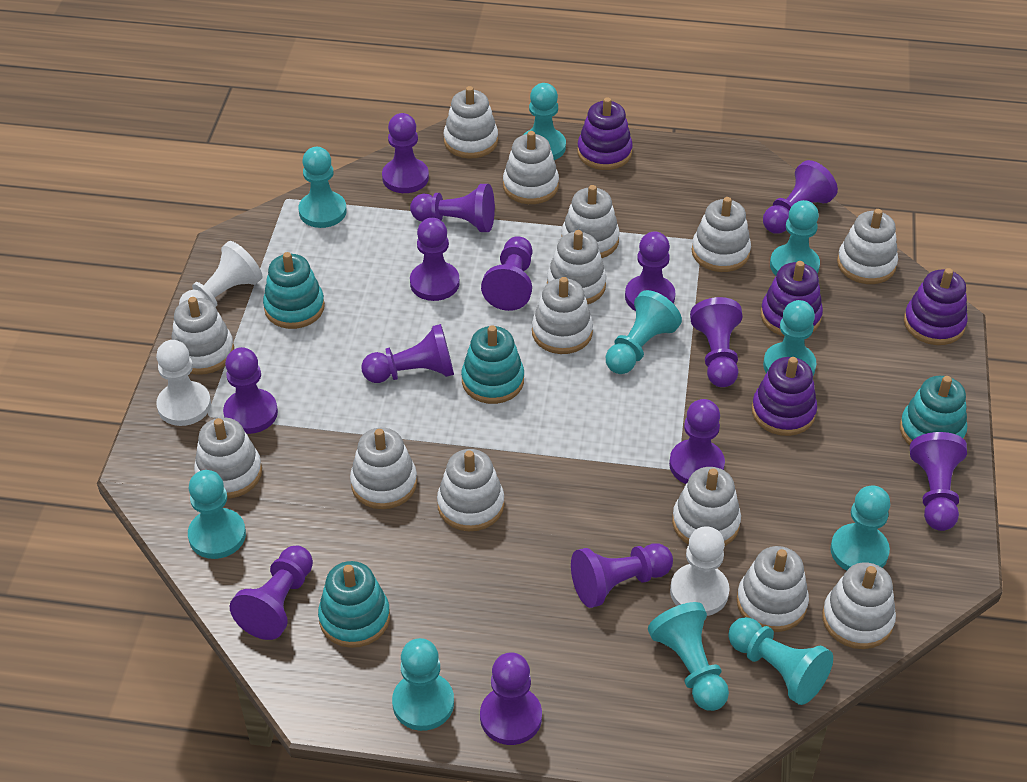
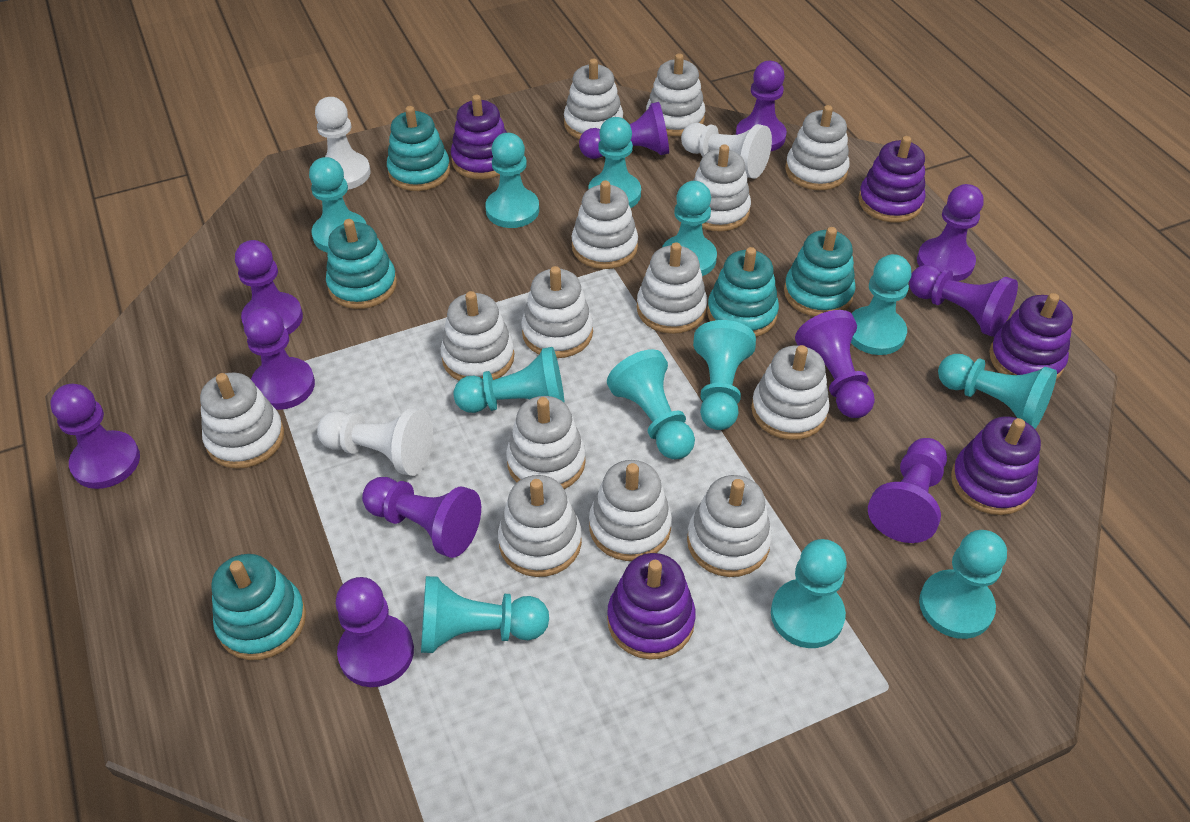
purple pawn: 14 -> 11
purple stacking toy: 4 -> 5
turquoise pawn: 10 -> 12
turquoise stacking toy: 4 -> 5

